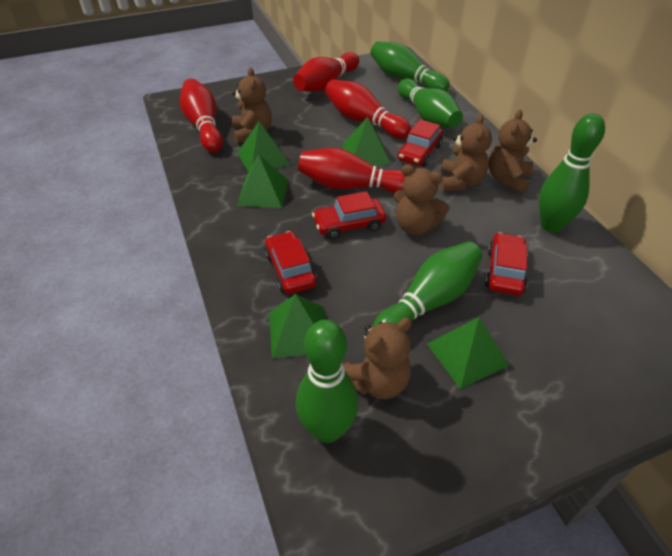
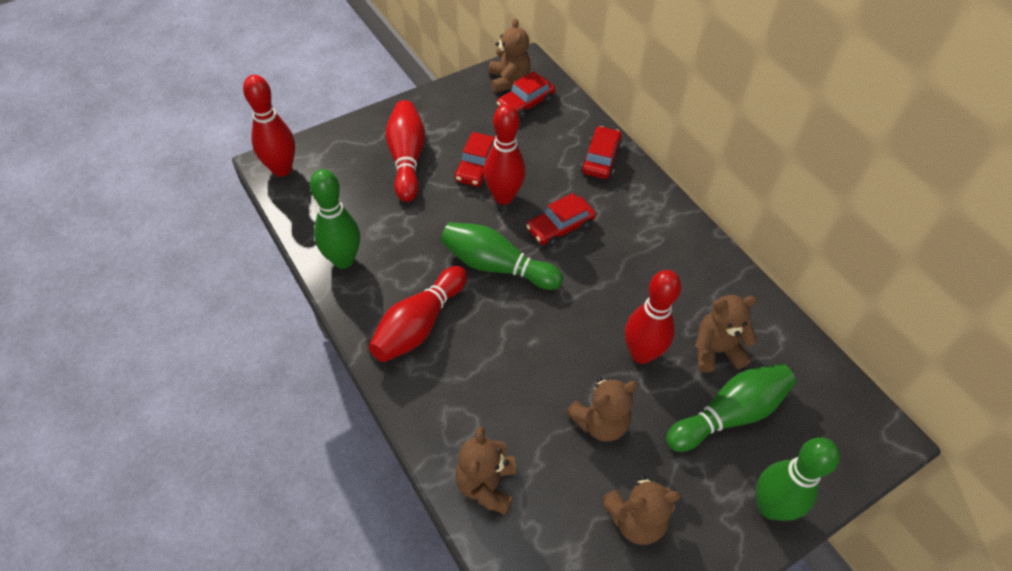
green bowling pin: 5 -> 4
green pyramid: 5 -> 0
red bowling pin: 4 -> 5

